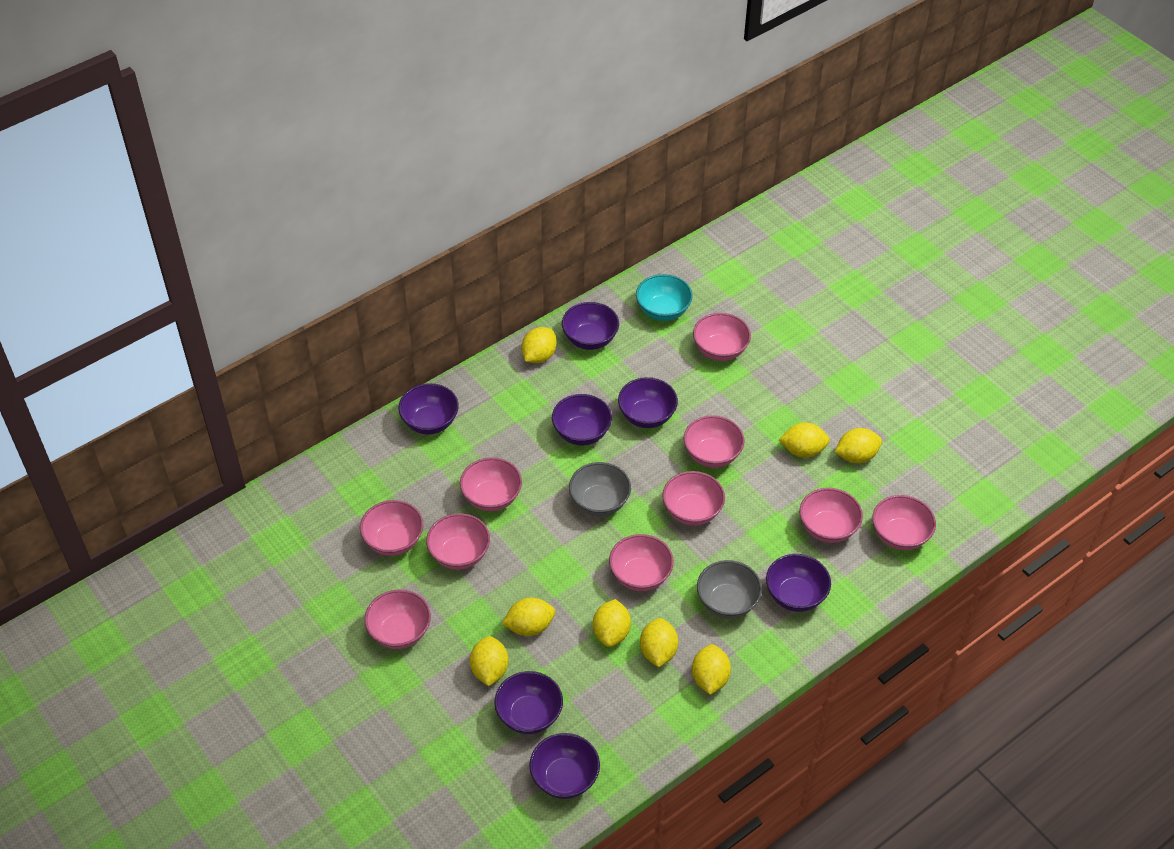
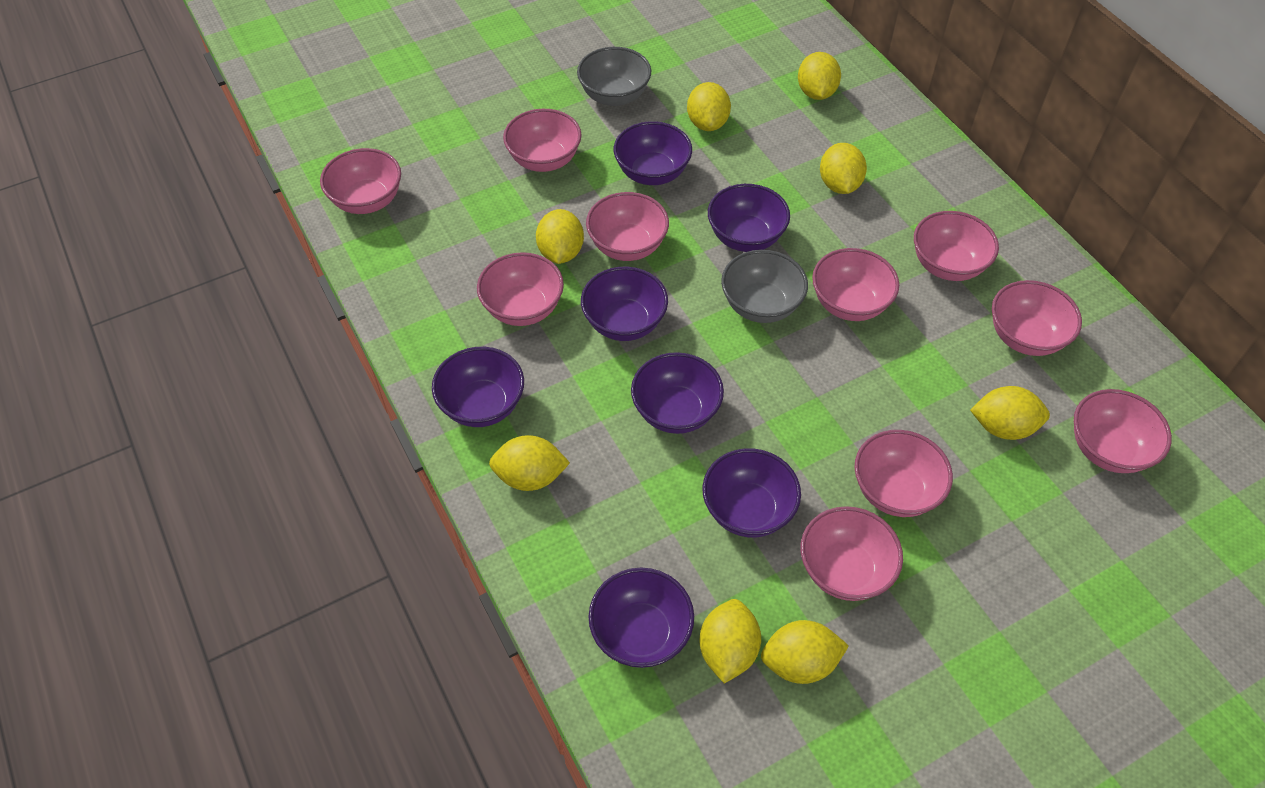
turquoise bowl: 1 -> 0

